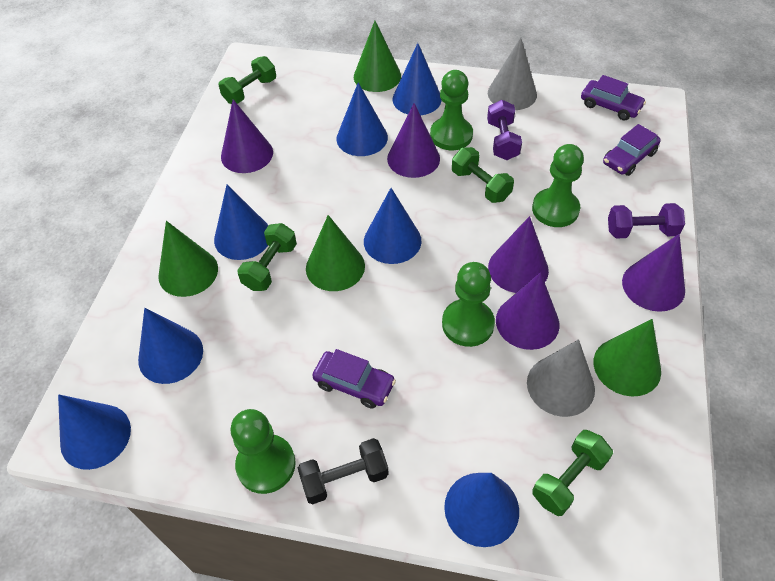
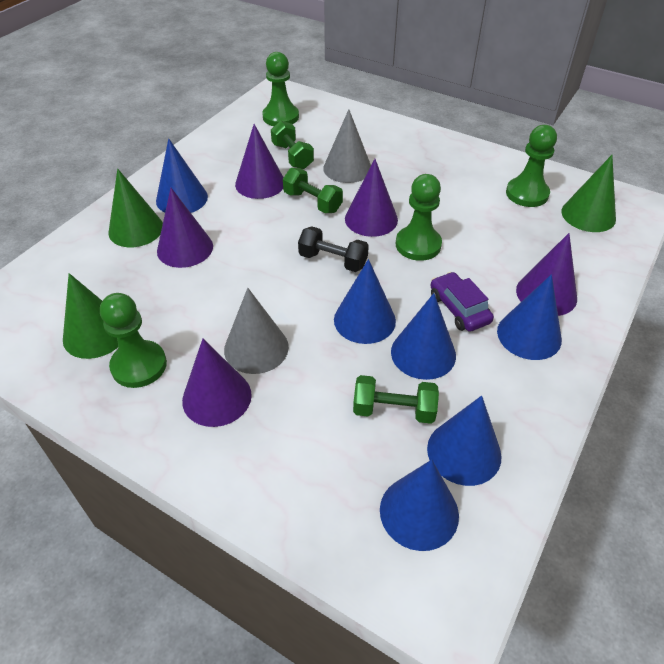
blue cone: 7 -> 6
green cone: 4 -> 3
green dumbbell: 4 -> 3
purple car: 3 -> 1
purple dumbbell: 2 -> 0

